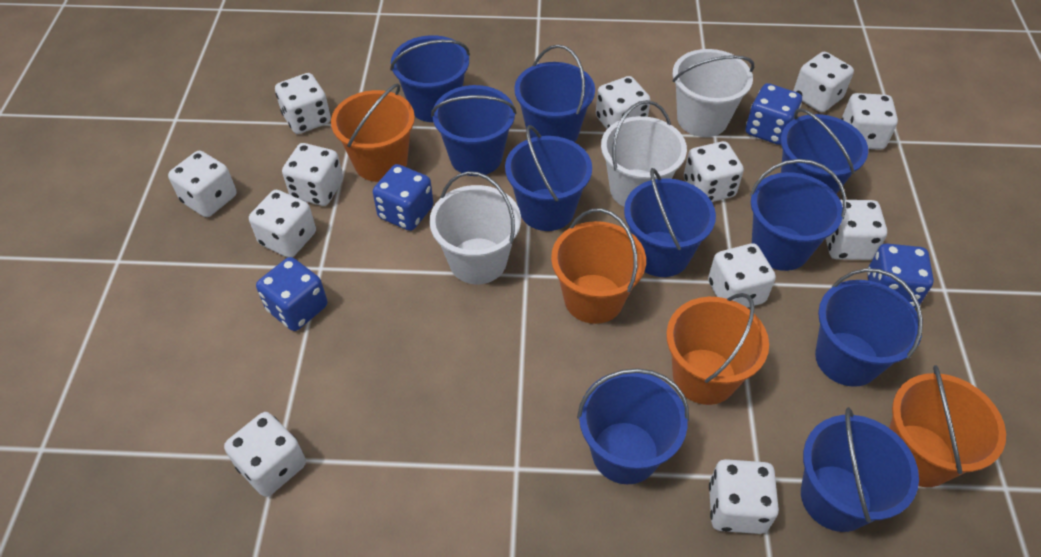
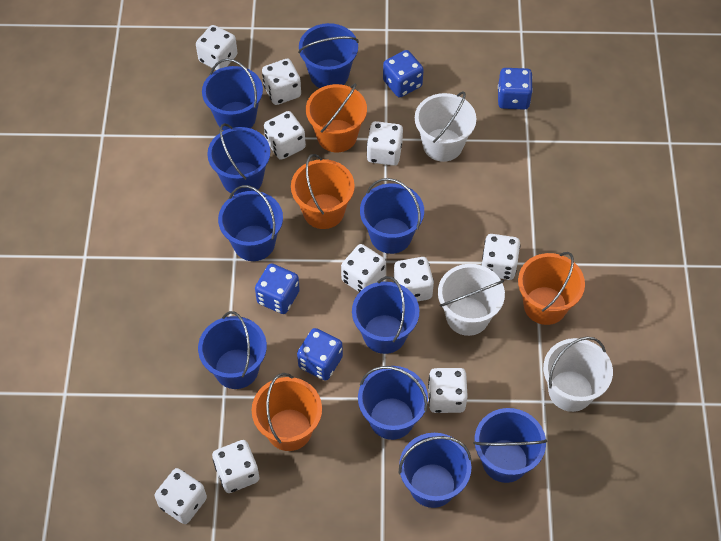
white dice: 12 -> 10

